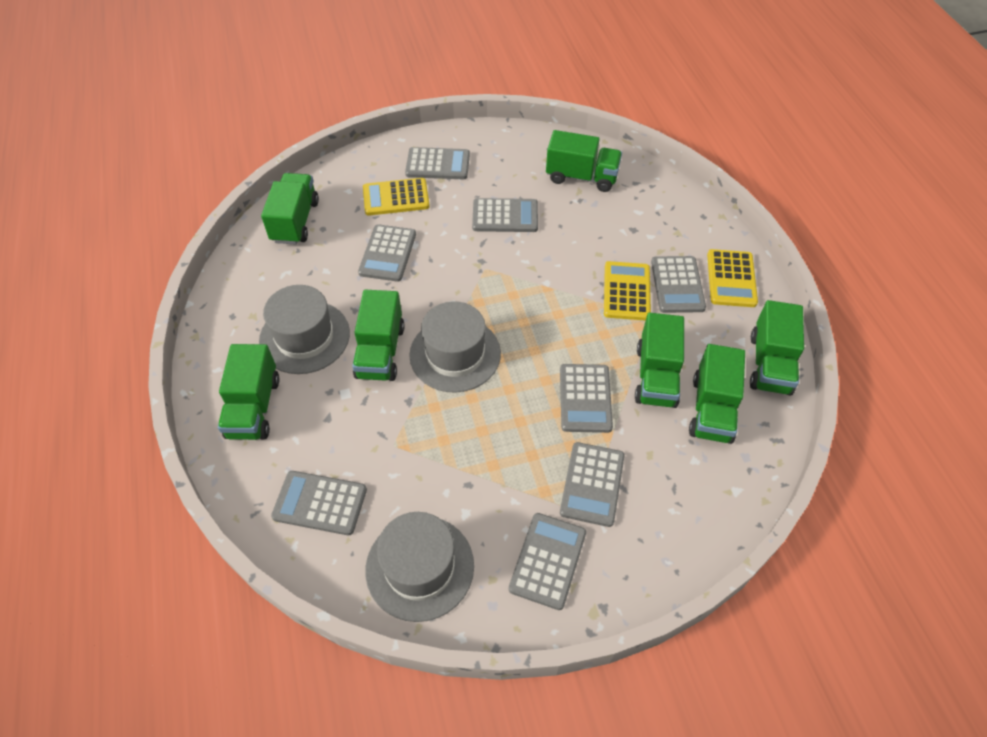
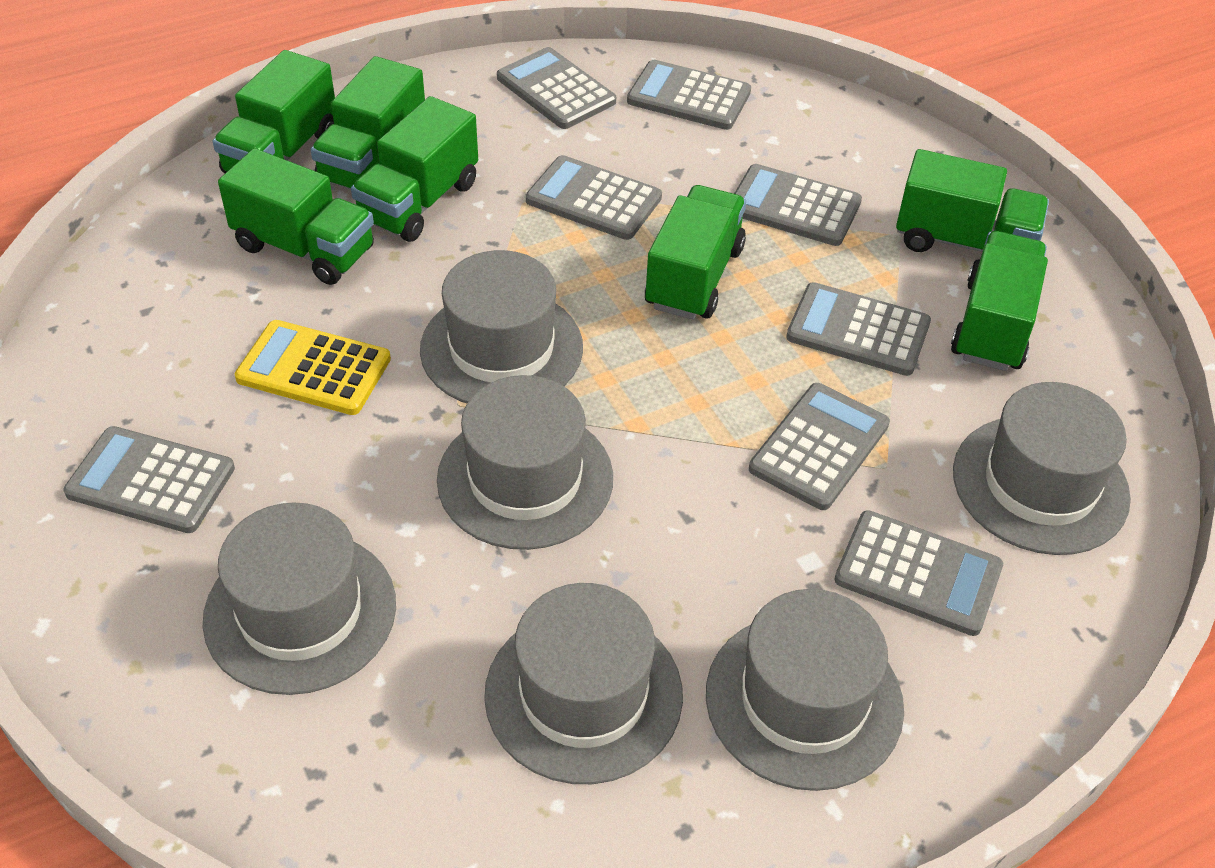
grey hat: 3 -> 6
yellow calculator: 3 -> 1

